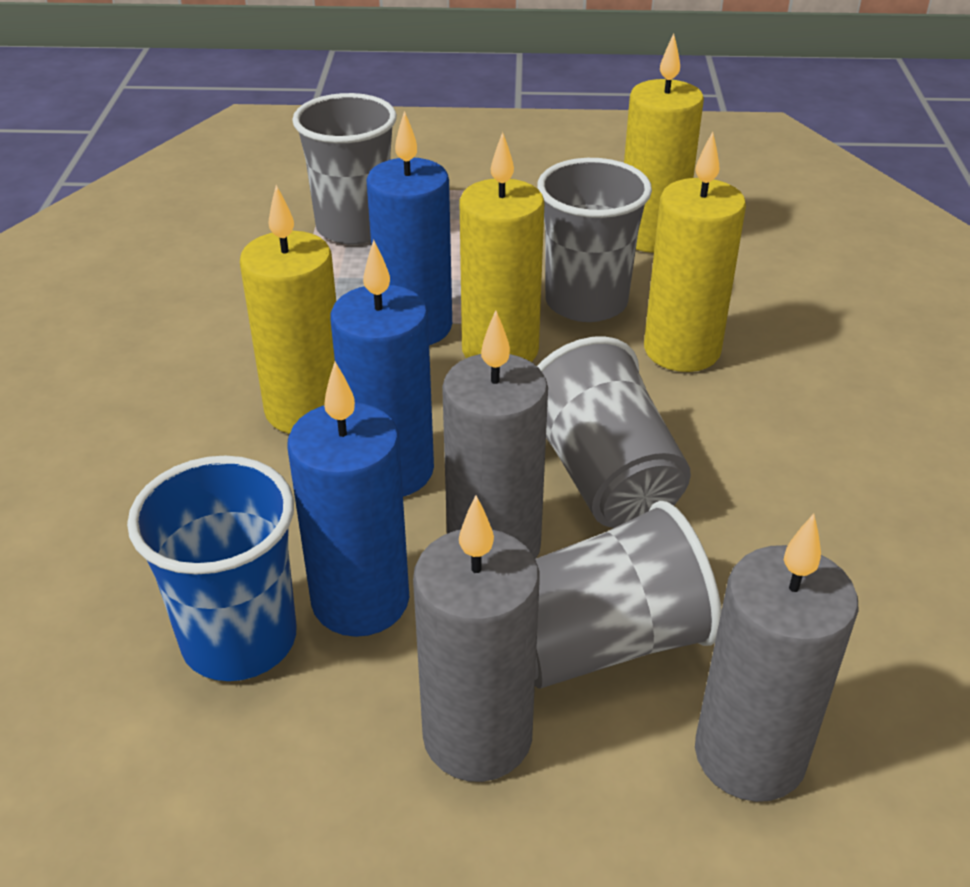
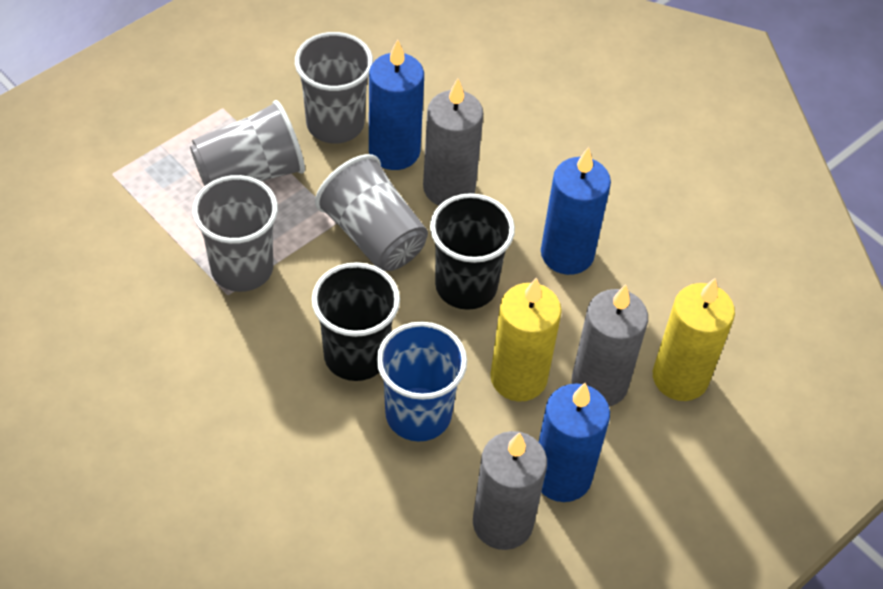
black cup: 0 -> 2
yellow candle: 4 -> 2

